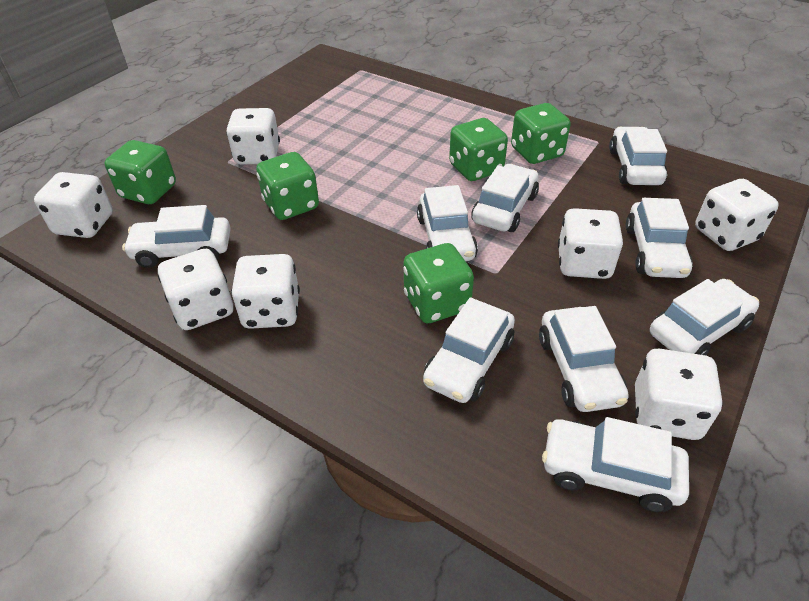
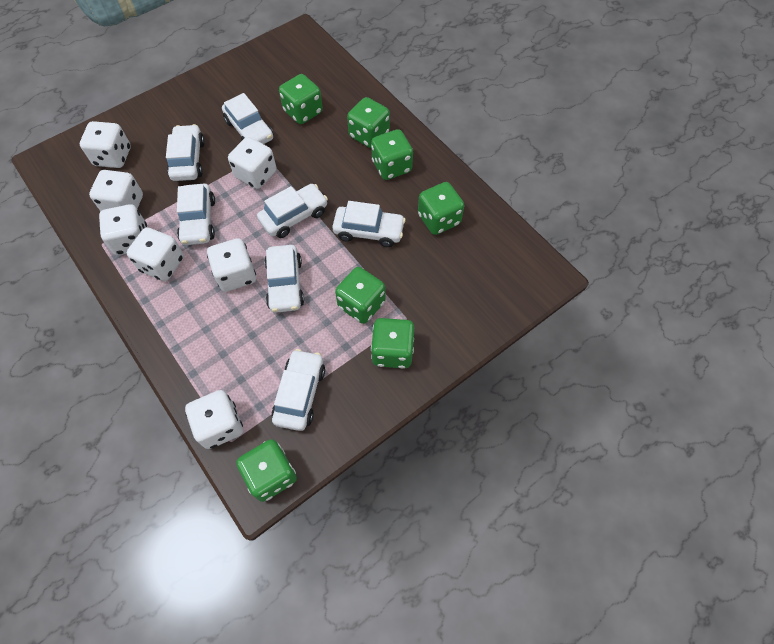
green dice: 5 -> 7
white car: 9 -> 7

